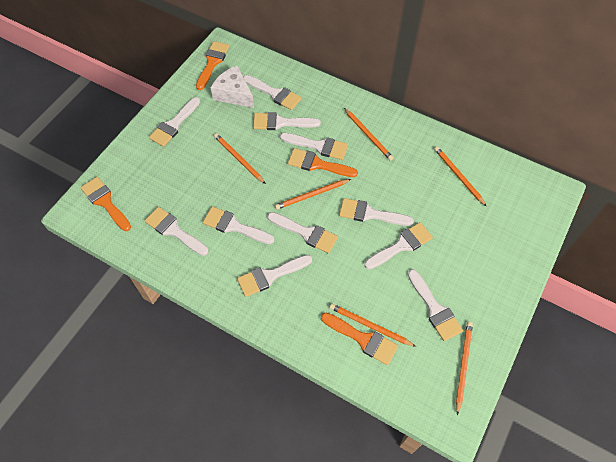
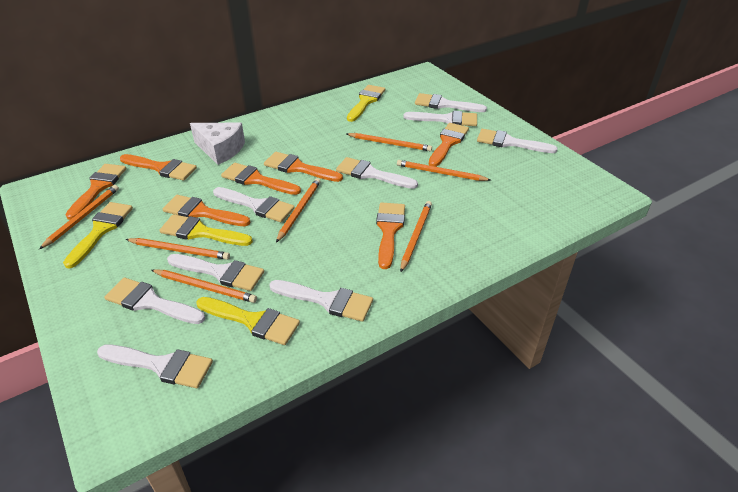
orange brush: 4 -> 7
orange pencil: 6 -> 7
white brush: 11 -> 9
yellow brush: 0 -> 4

